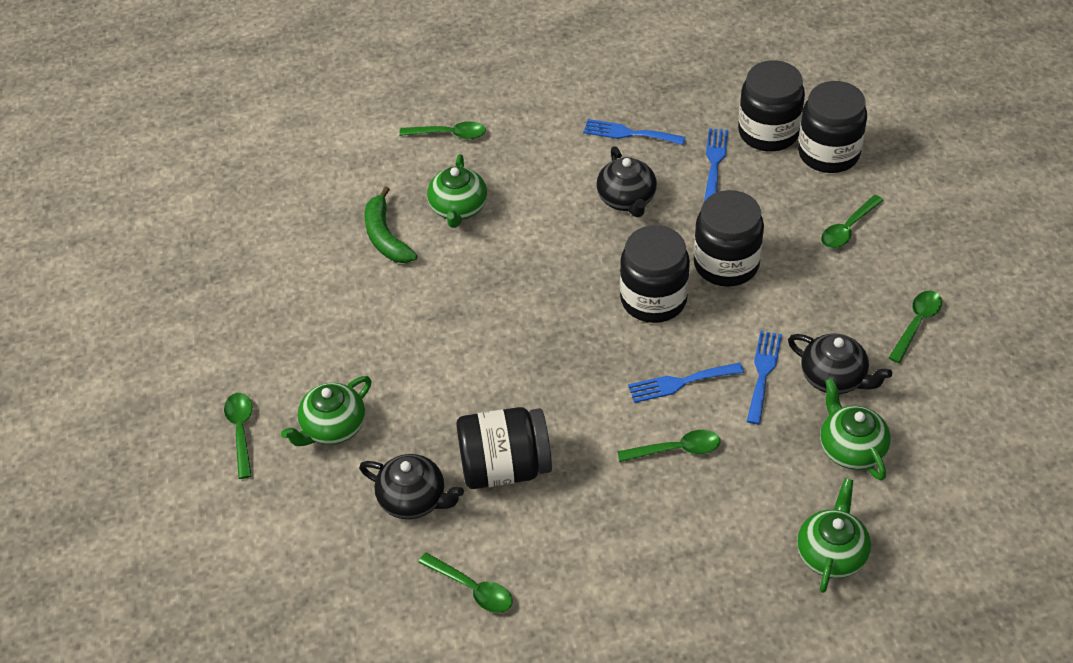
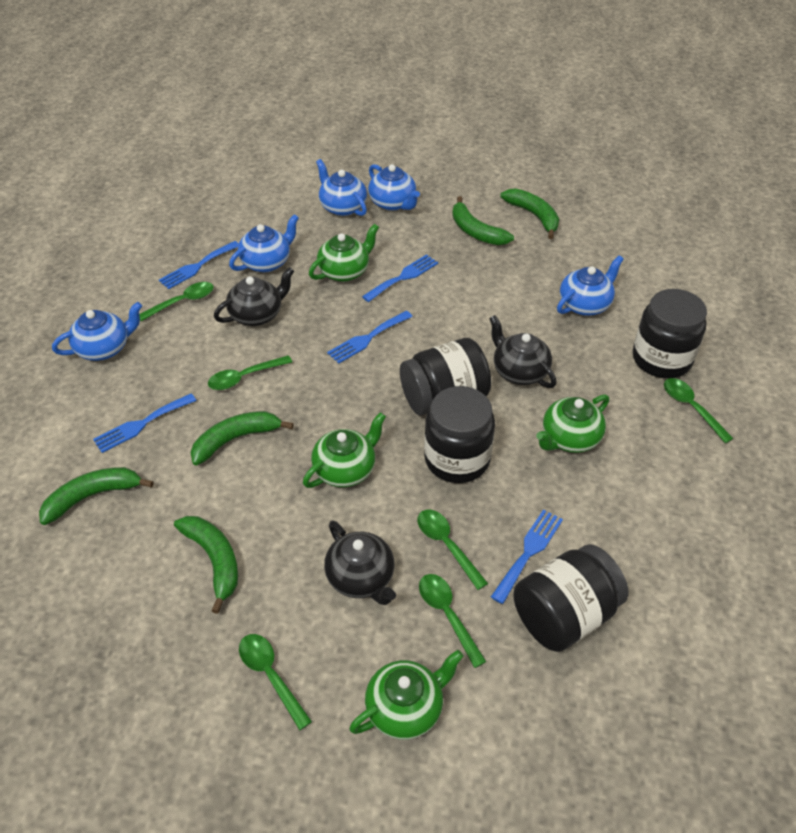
black jar: 5 -> 4
blue fork: 4 -> 5
blue teapot: 0 -> 5
green banana: 1 -> 5

